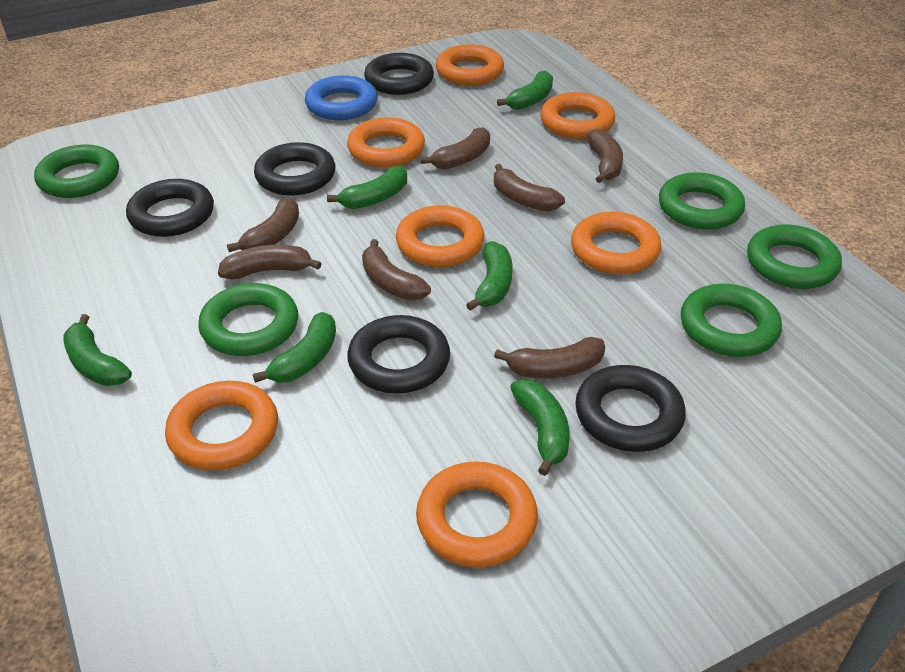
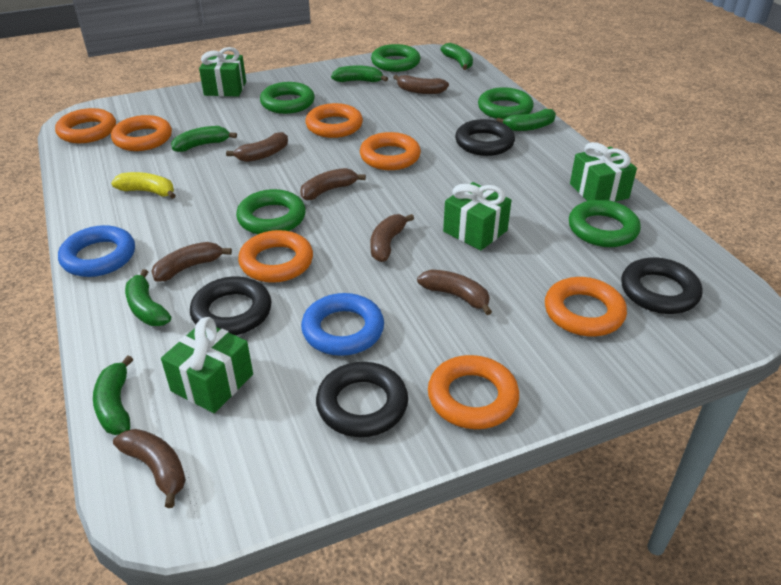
black ring: 5 -> 4
blue ring: 1 -> 2
green gift: 0 -> 4
yellow banana: 0 -> 1

